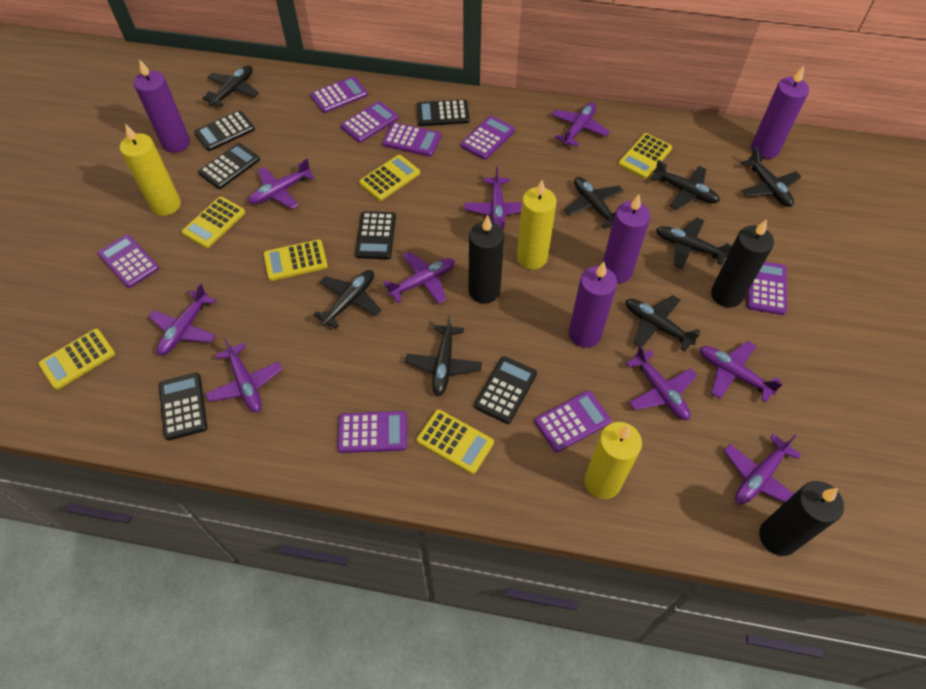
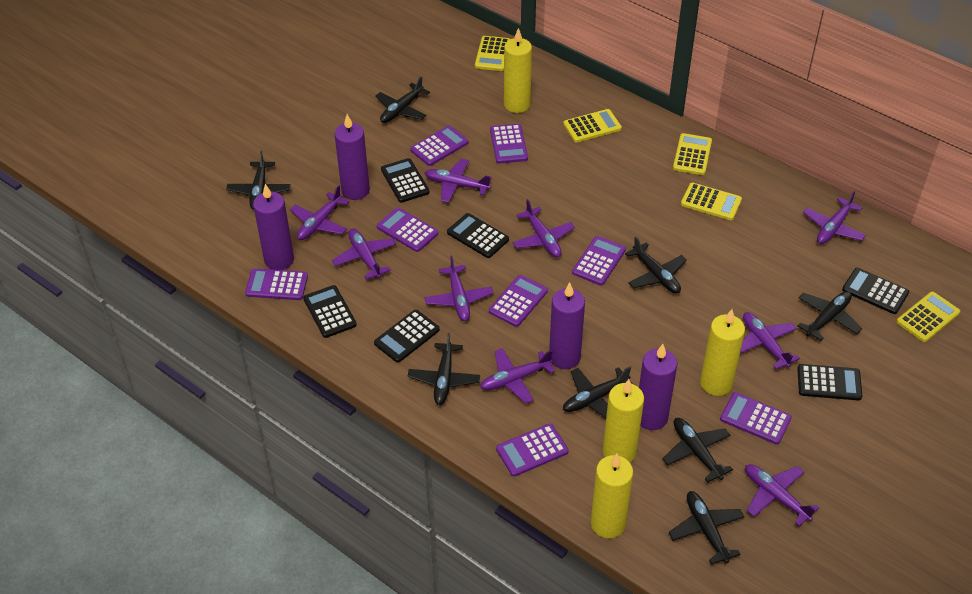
black candle: 3 -> 0
yellow calculator: 6 -> 5
yellow candle: 3 -> 4

